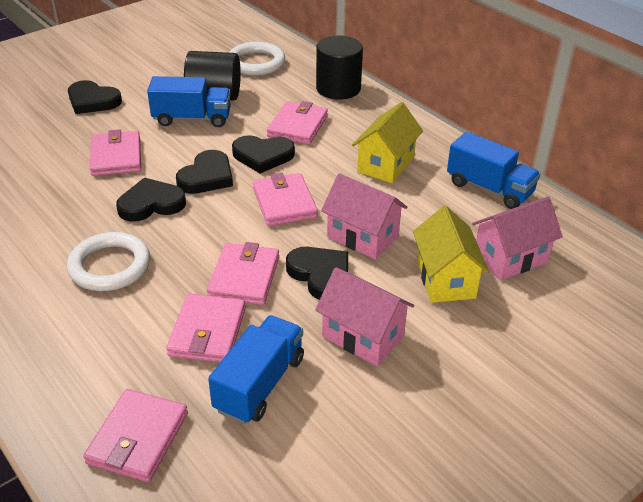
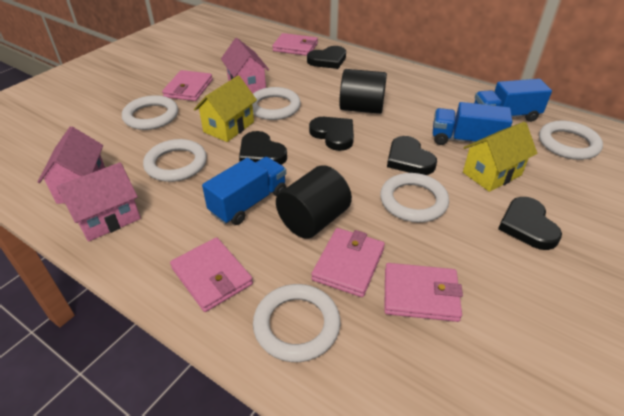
pink wallet: 6 -> 5
white ring: 2 -> 6

